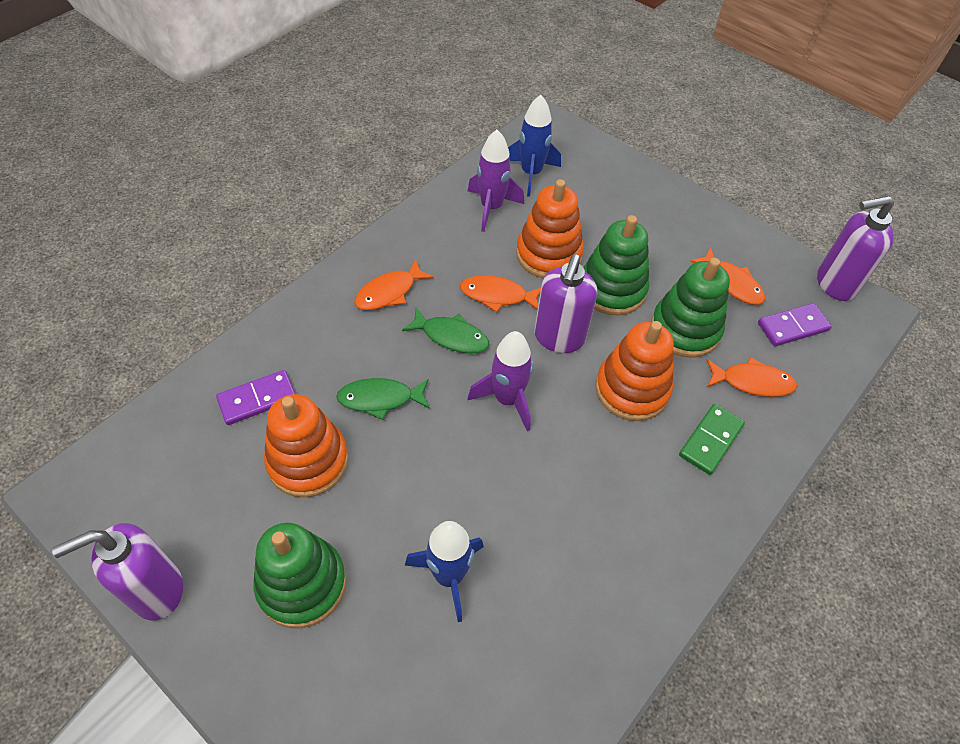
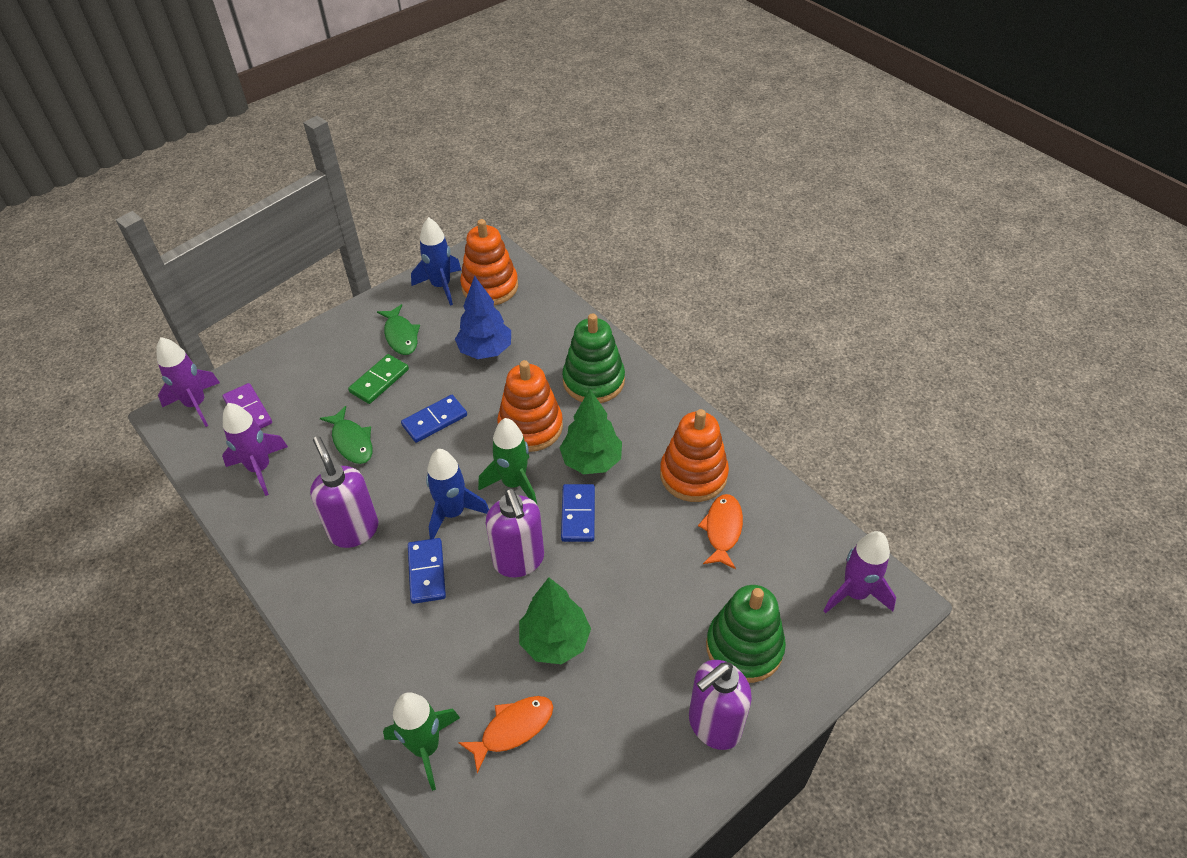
blue domino: 0 -> 3
blue tree: 0 -> 1
green rocket: 0 -> 2
green stacking toy: 3 -> 2
green tree: 0 -> 2
orange fish: 4 -> 2
purple domino: 2 -> 1
purple rocket: 2 -> 3

